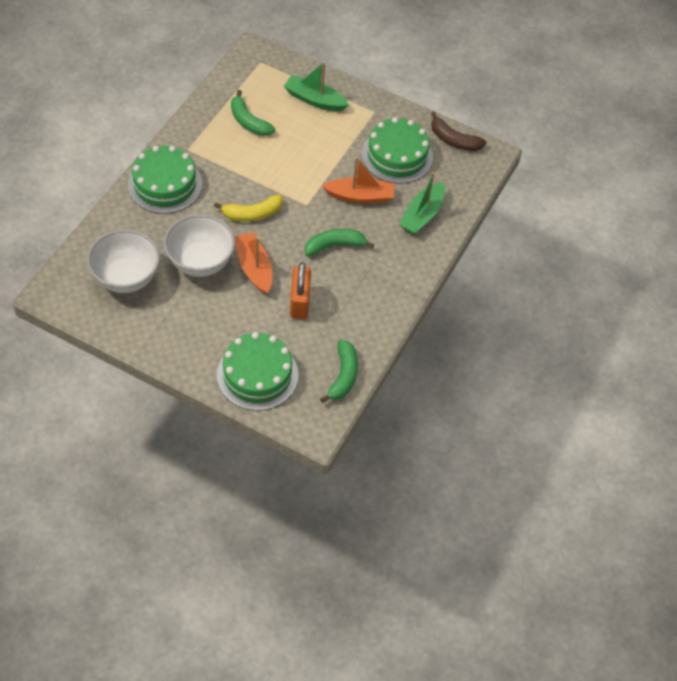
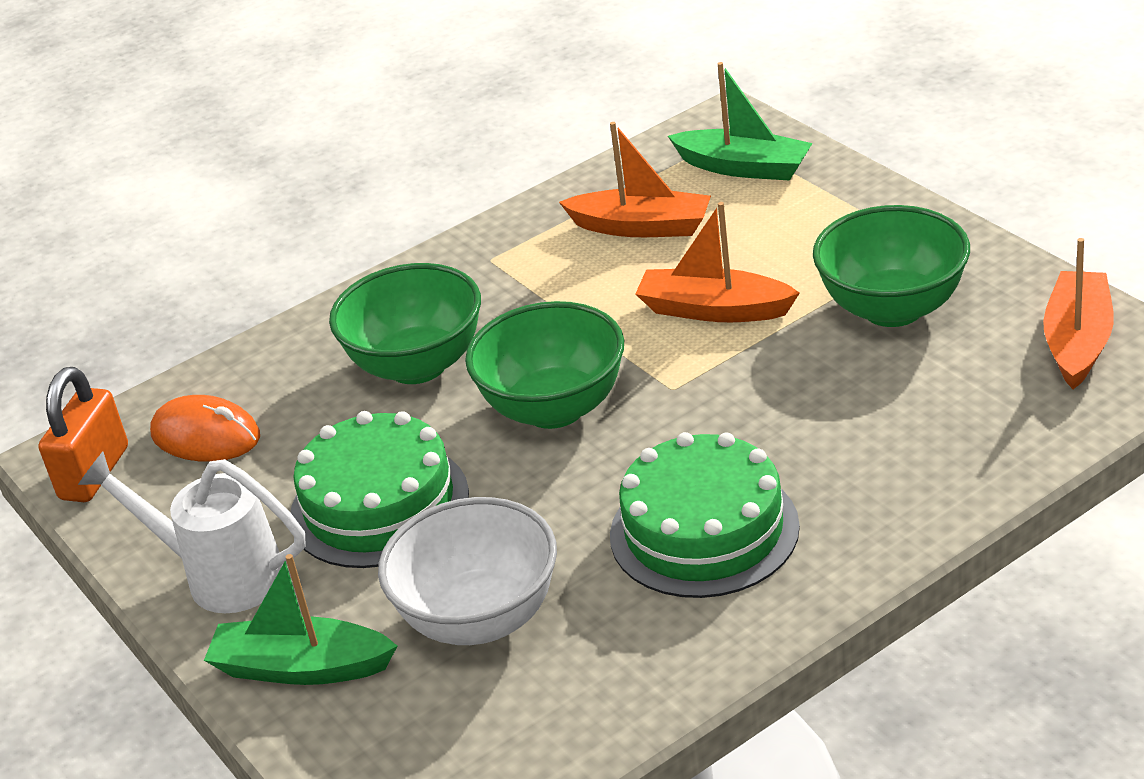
brown banana: 1 -> 0
green banana: 3 -> 0
green bowl: 0 -> 3
green cake: 3 -> 2
orange boat: 2 -> 3
orange mouse: 0 -> 1
white bowl: 2 -> 1
white watering can: 0 -> 1
yellow banana: 1 -> 0

